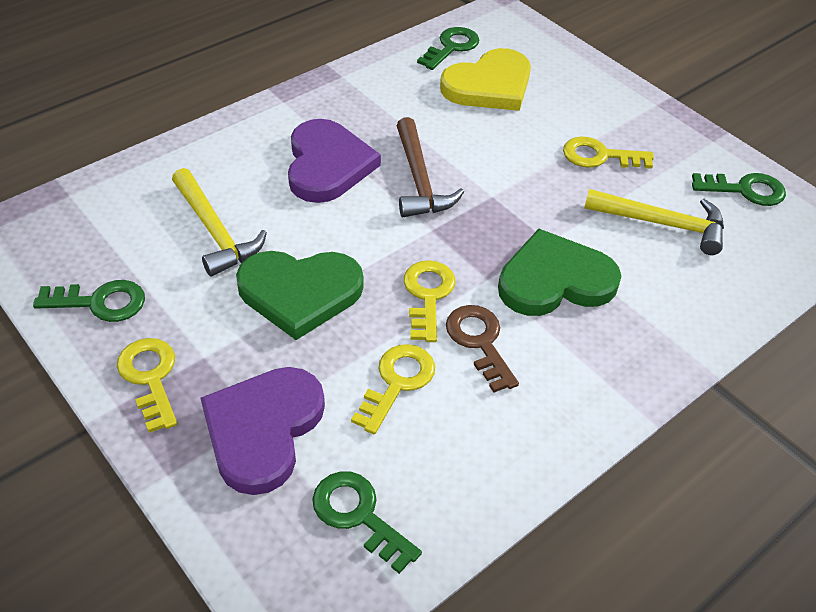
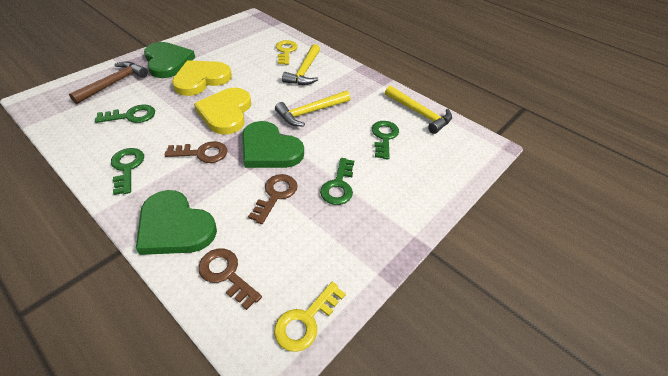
brown key: 1 -> 3
green heart: 2 -> 3
purple heart: 2 -> 0
yellow hammer: 2 -> 3
yellow heart: 1 -> 2
yellow key: 4 -> 2

